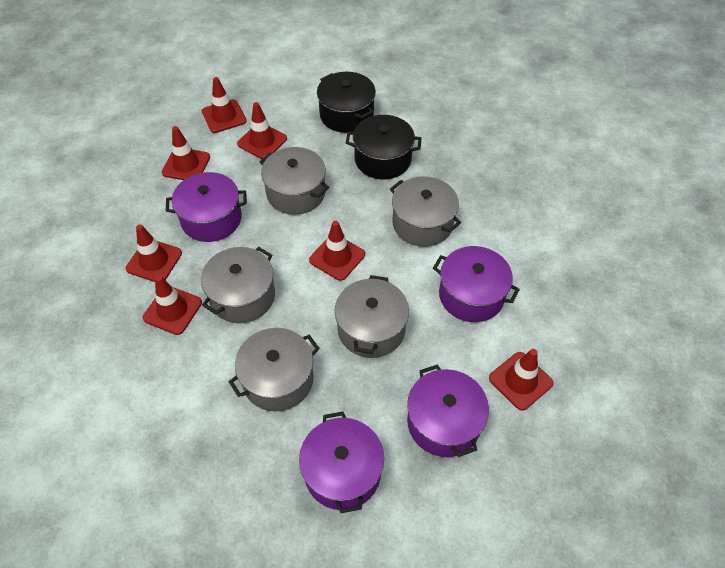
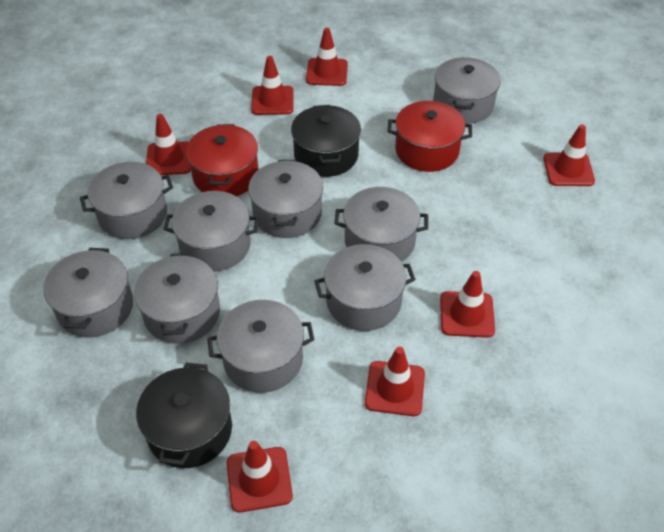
grey pot: 5 -> 9
purple pot: 4 -> 0
red pot: 0 -> 2

